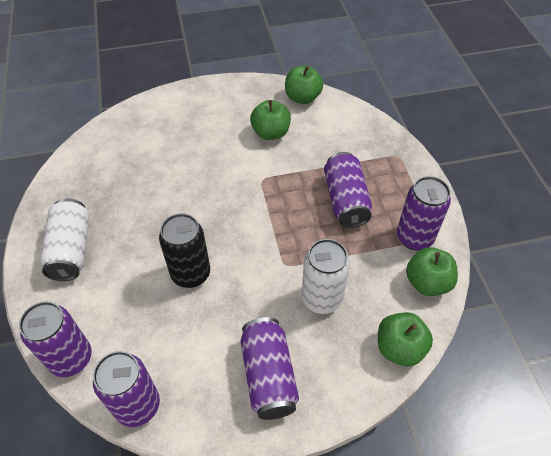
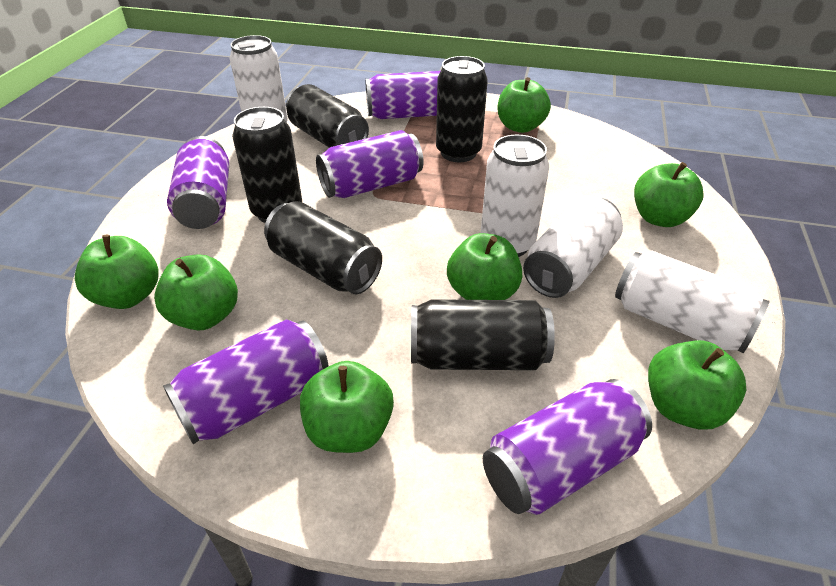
black can: 1 -> 5
green apple: 4 -> 7
white can: 2 -> 4

